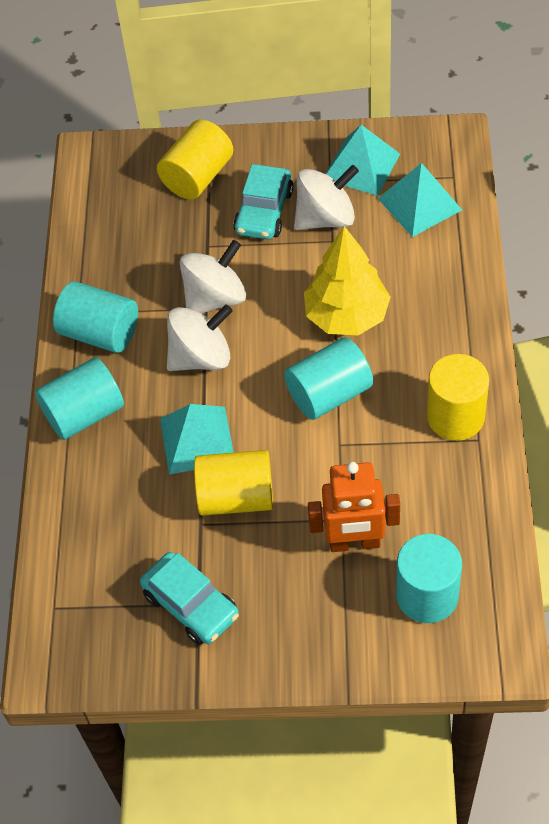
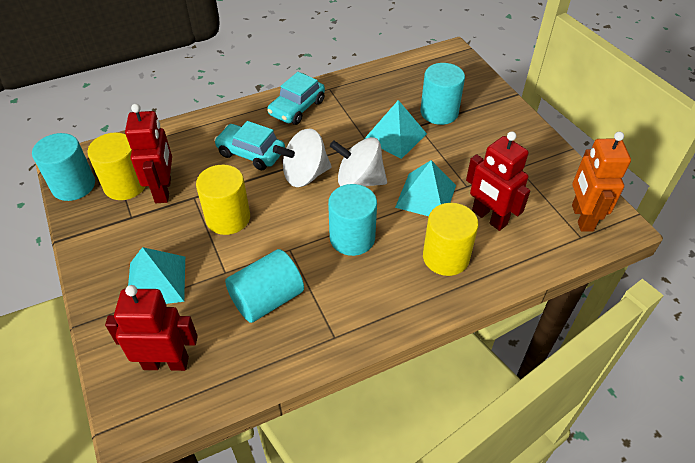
red robot: 0 -> 3
white spinning top: 3 -> 2
yellow tree: 1 -> 0

